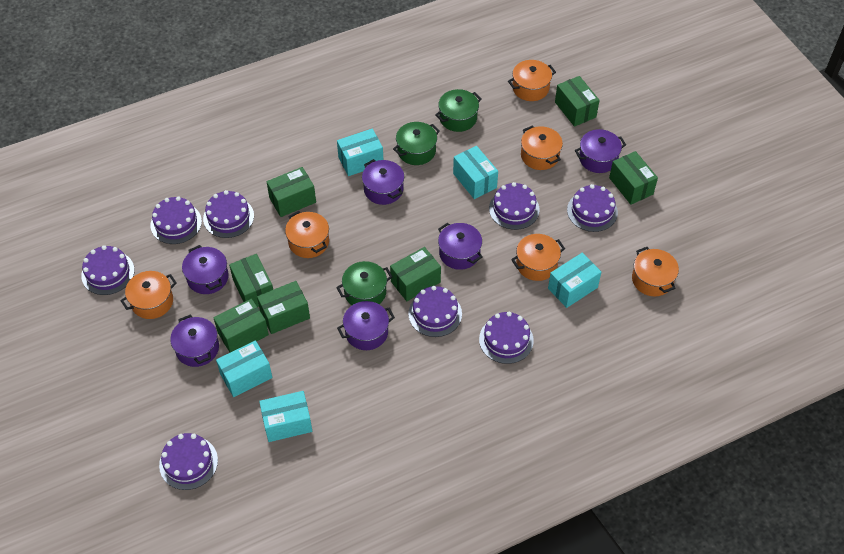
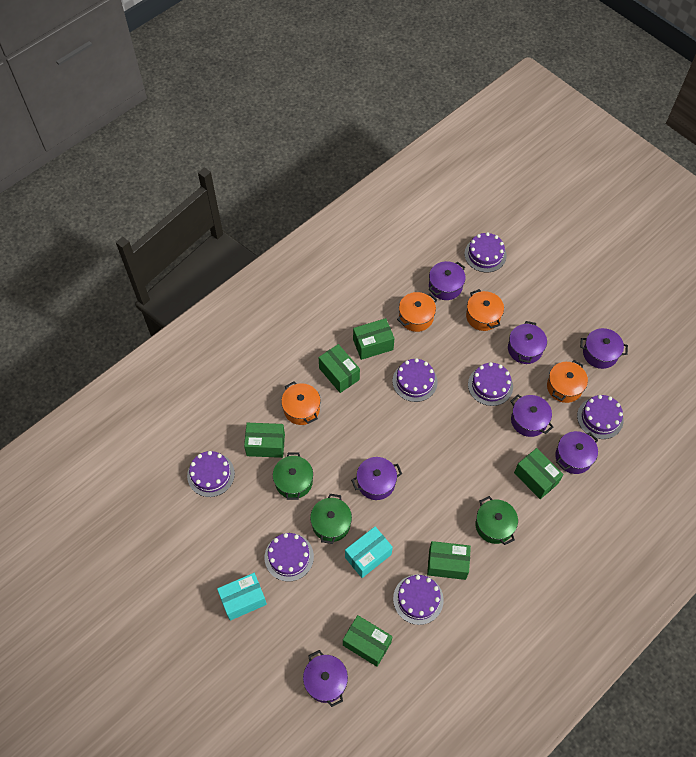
green box: 7 -> 6
orange pot: 6 -> 4
purple cake: 8 -> 7
purple pot: 6 -> 7
turquoise box: 5 -> 2

